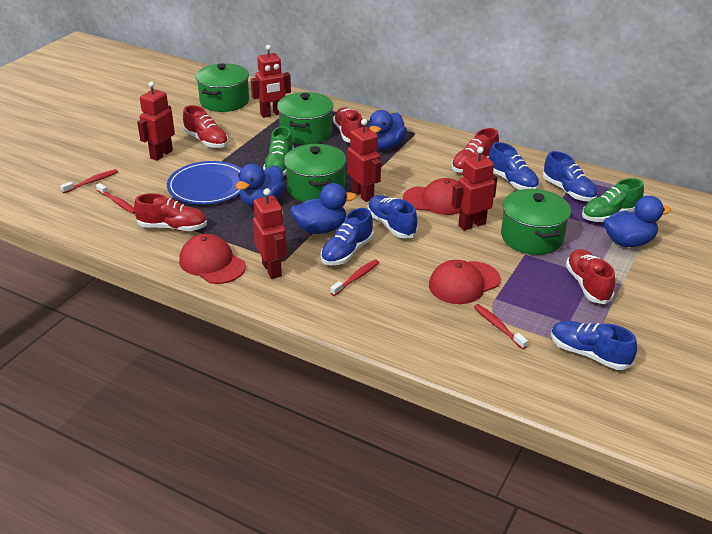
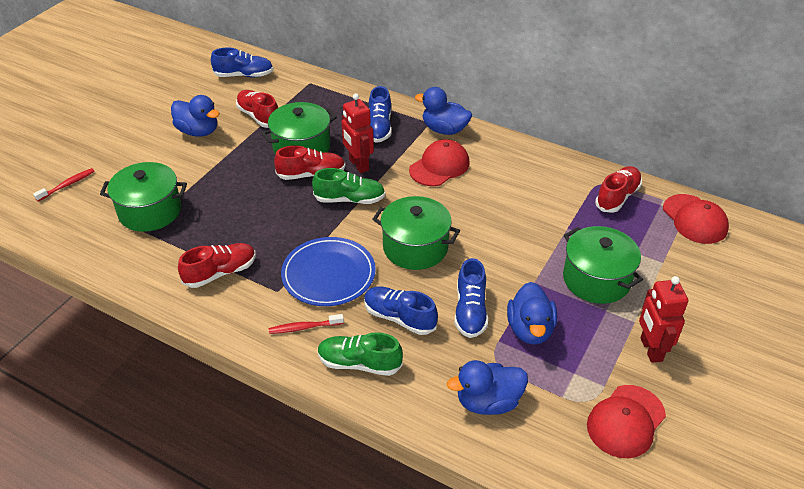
blue shoe: 5 -> 4
red robot: 5 -> 2
red shoe: 5 -> 4
red toothbrush: 4 -> 2

